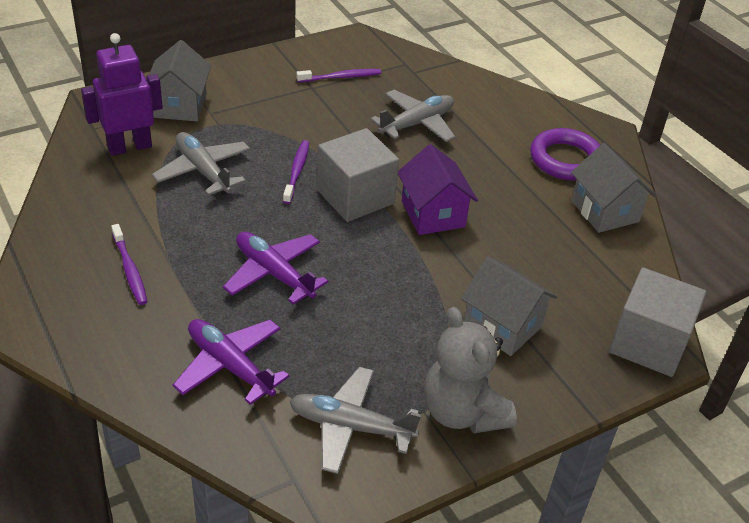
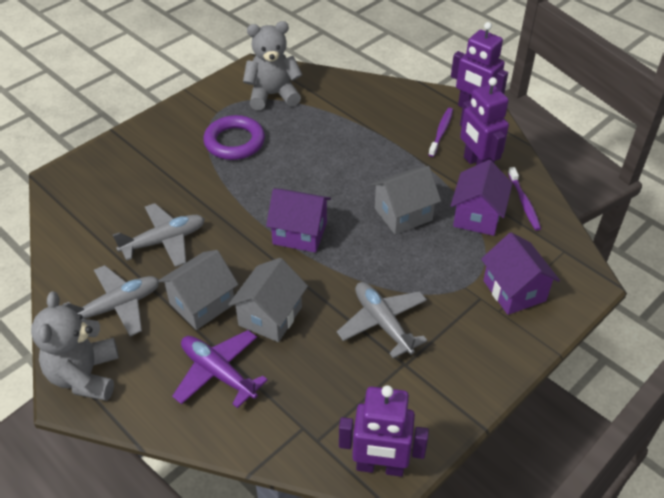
grey cube: 2 -> 0
grey teddy bear: 1 -> 2
purple house: 1 -> 3
purple plane: 2 -> 1
purple robot: 1 -> 3
purple toothbrush: 3 -> 2

